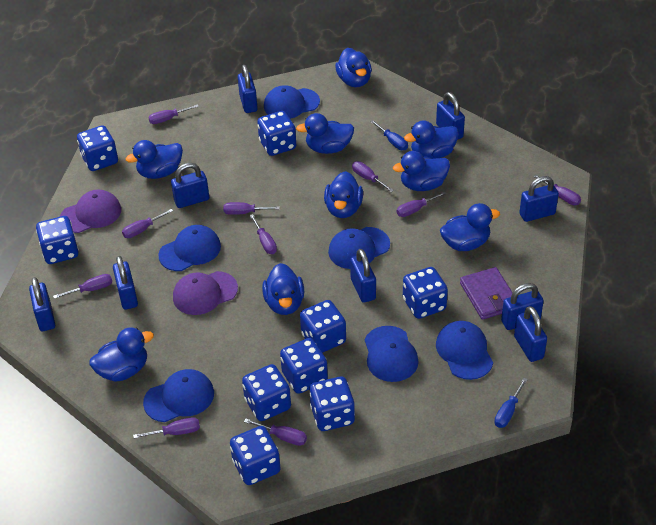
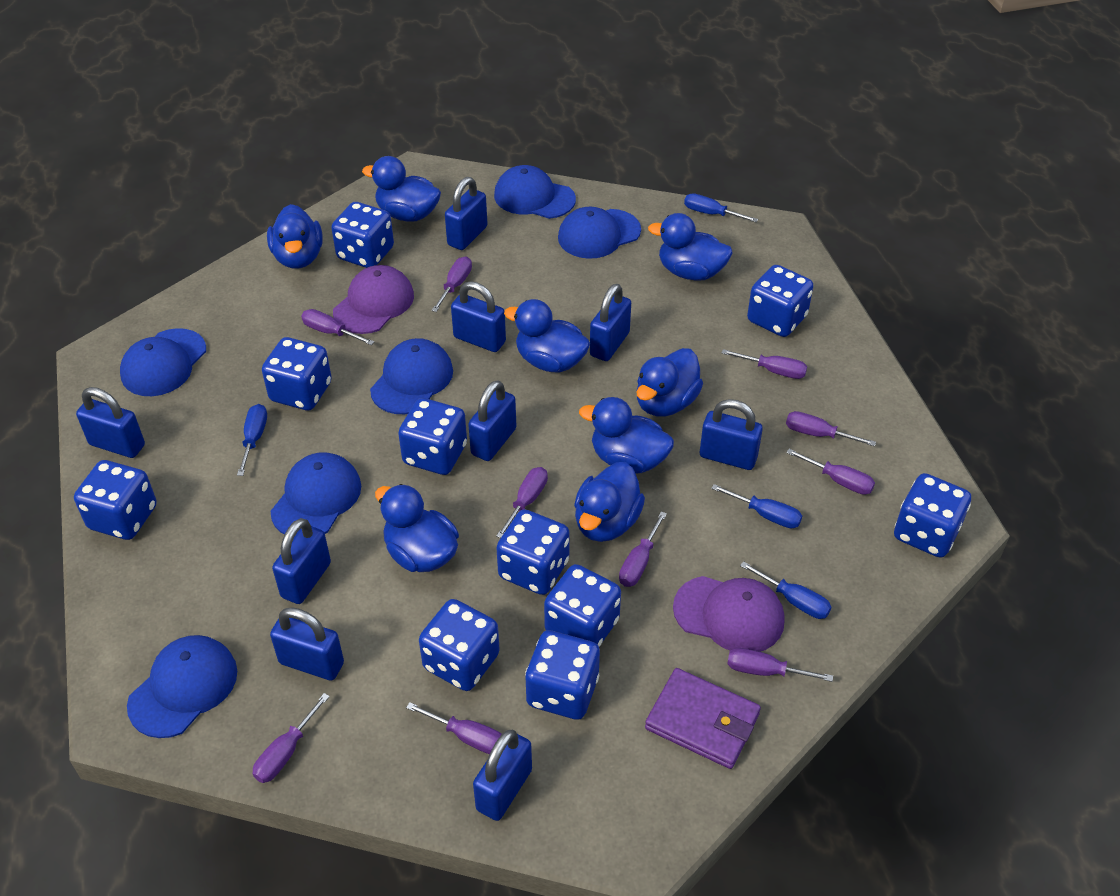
blue dice: 9 -> 10
blue duck: 9 -> 8
blue screwdriver: 2 -> 4

